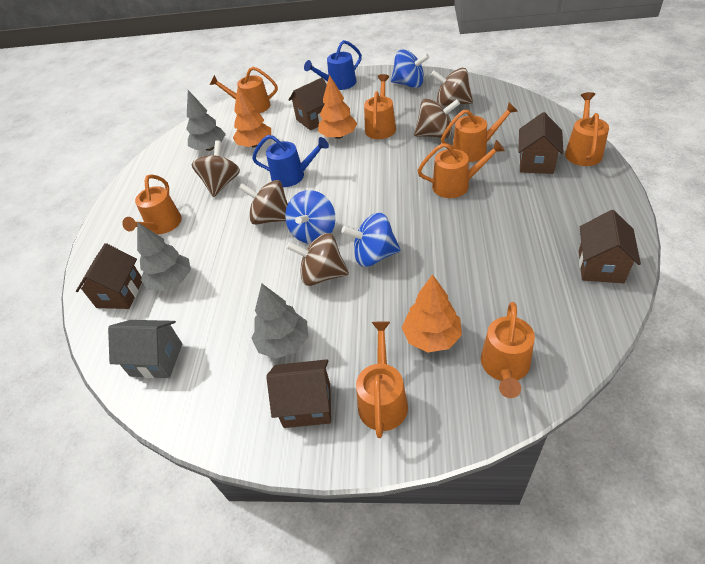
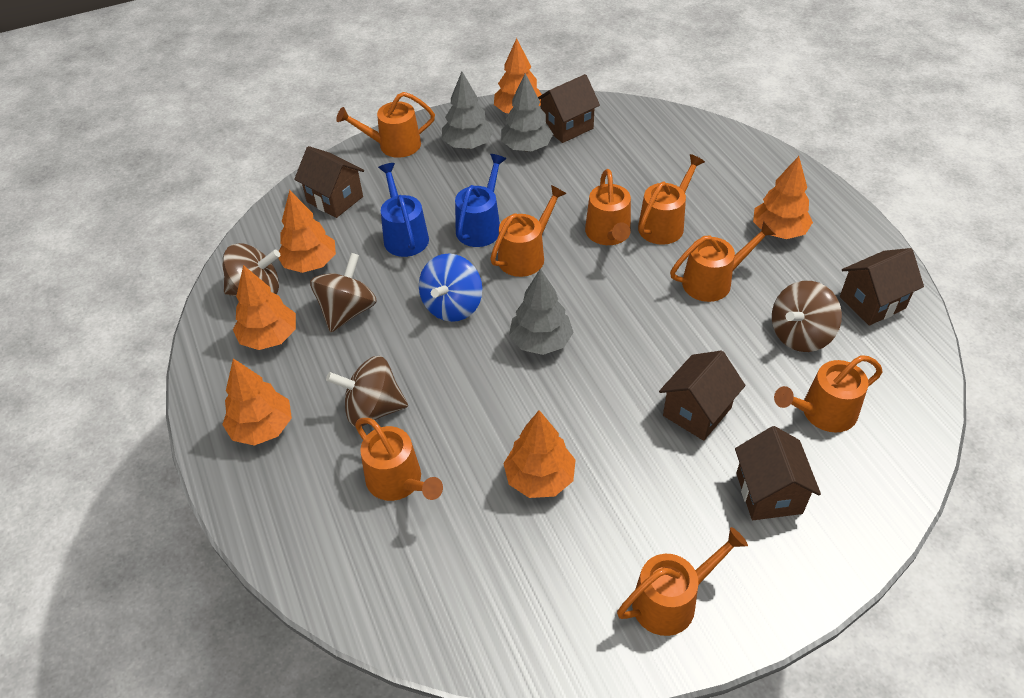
blue spinning top: 3 -> 1
brown spinning top: 5 -> 4
grey house: 1 -> 0
orange tree: 3 -> 6

